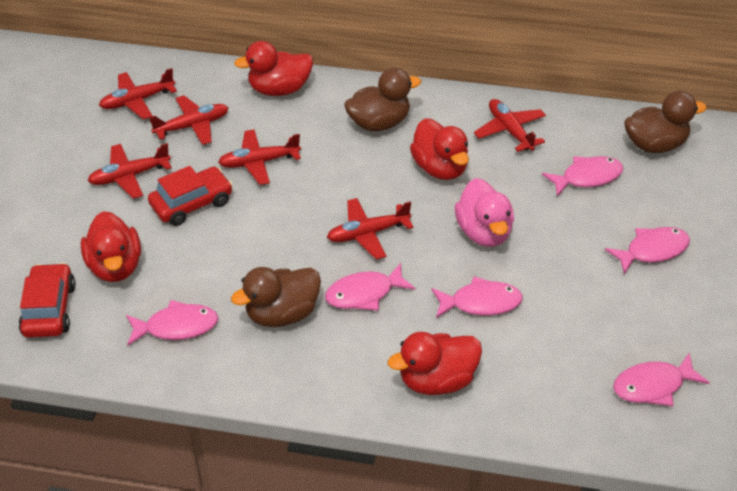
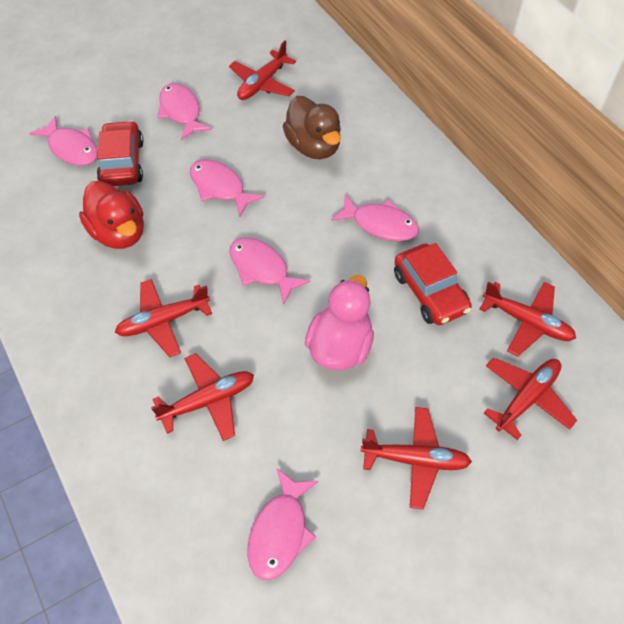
brown duck: 3 -> 1
red duck: 4 -> 1

